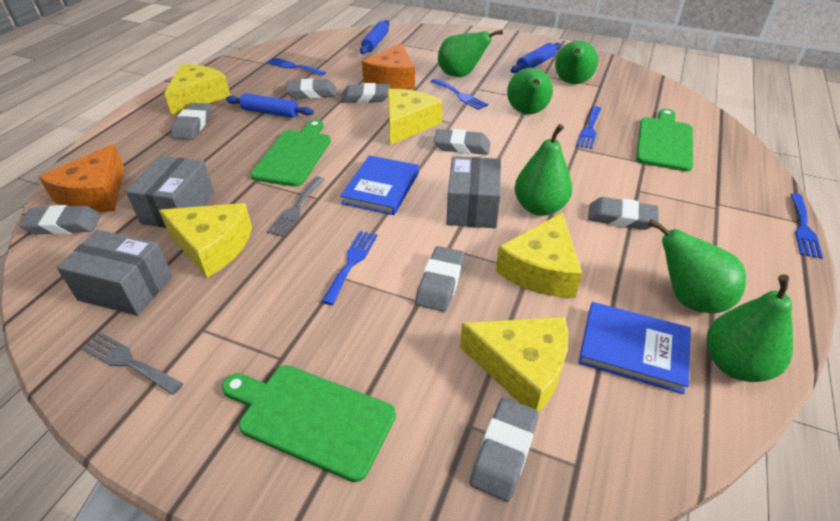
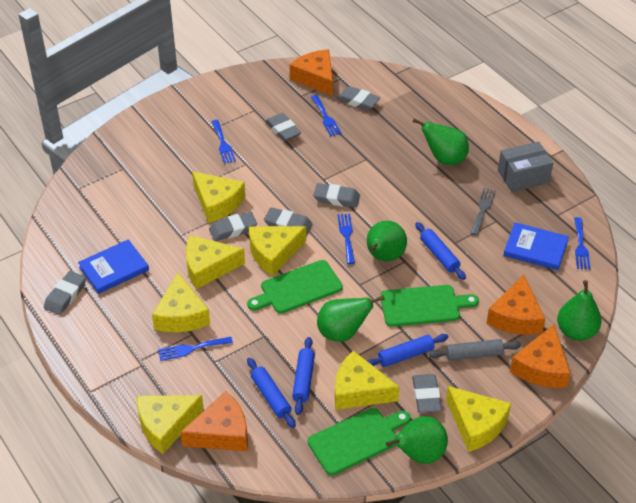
blue rolling pin: 3 -> 4
green pear: 6 -> 5
grey box: 3 -> 1
grey eraser: 8 -> 7
grey fork: 2 -> 1
grey rolling pin: 0 -> 1
orange cheese: 2 -> 4
yellow cheese: 5 -> 7

